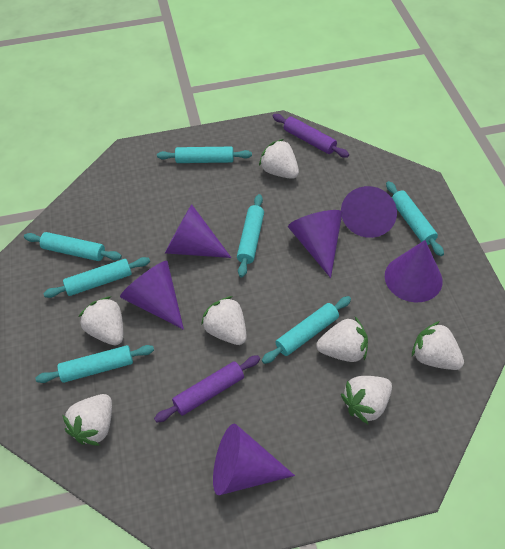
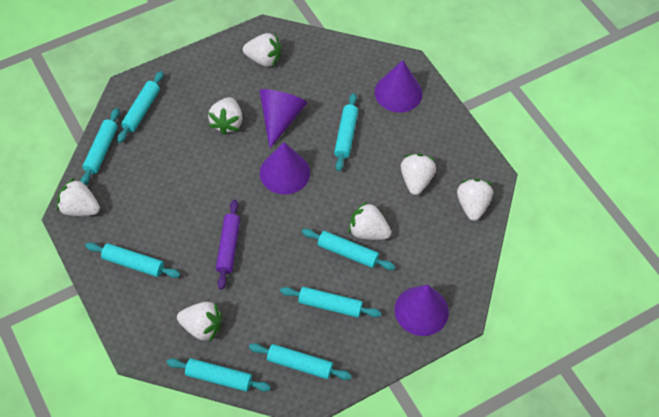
purple cone: 6 -> 4
purple rolling pin: 2 -> 1
turquoise rolling pin: 7 -> 8

